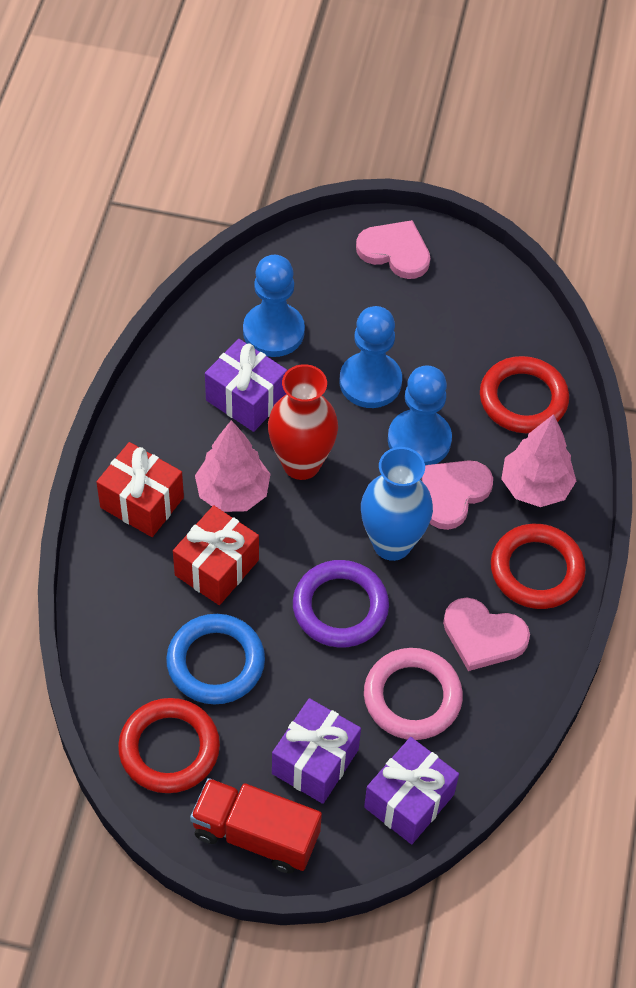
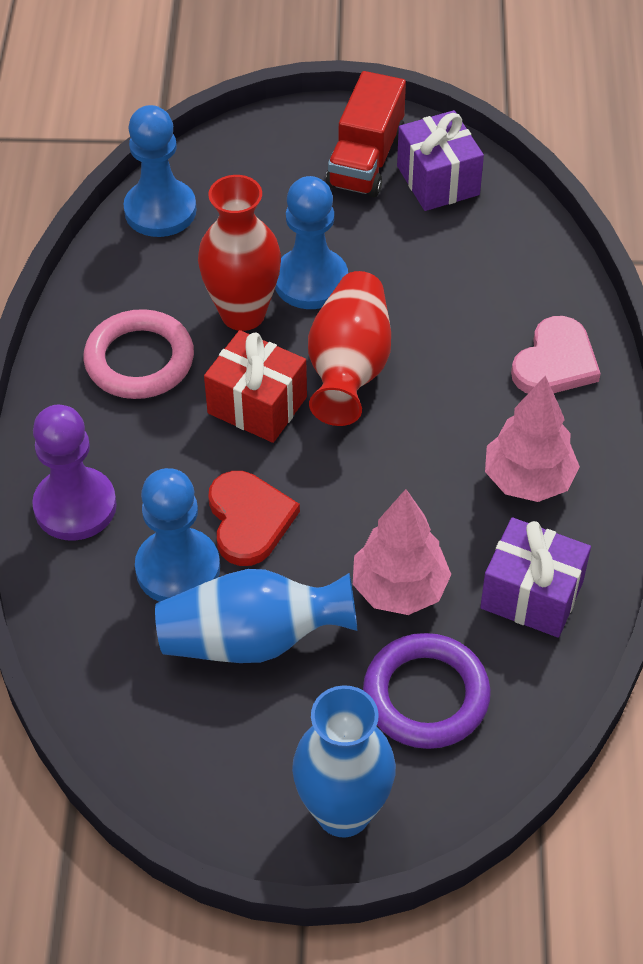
blue ring: 1 -> 0
blue vase: 1 -> 2
pink heart: 3 -> 1
purple gift: 3 -> 2
purple pawn: 0 -> 1
red gift: 2 -> 1
red heart: 0 -> 1
red ring: 3 -> 0
red vase: 1 -> 2

